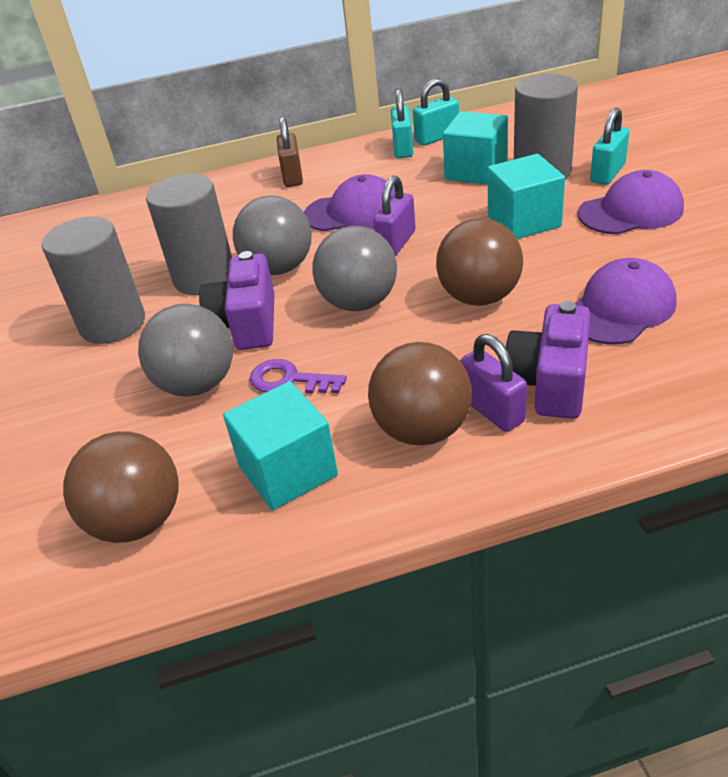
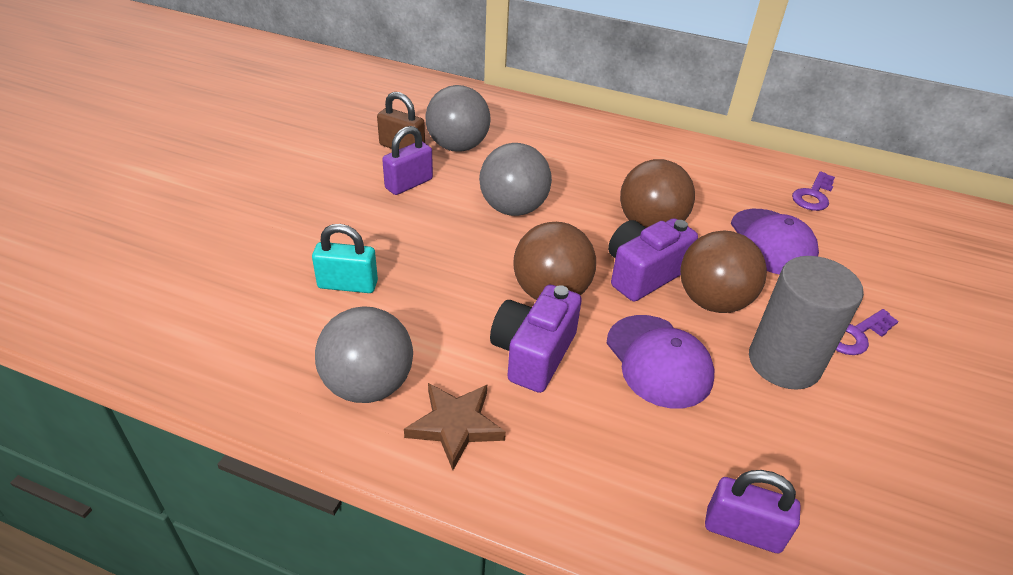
brown star: 0 -> 1
grey cylinder: 3 -> 1
purple cap: 3 -> 2
purple key: 1 -> 2
turquoise cube: 3 -> 0
turquoise padlock: 3 -> 1

